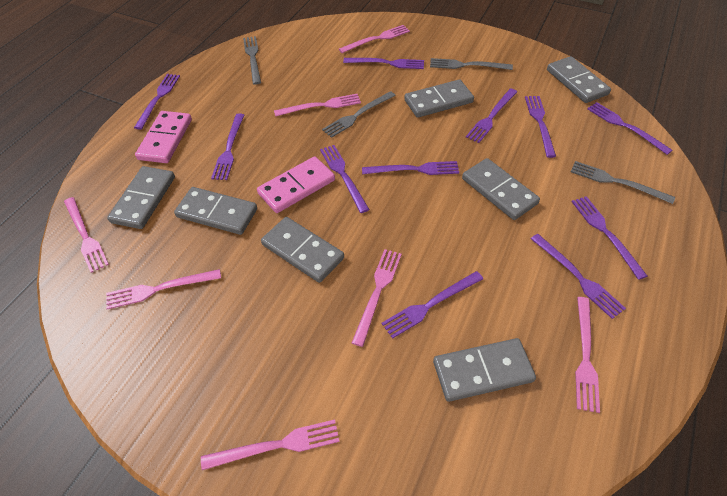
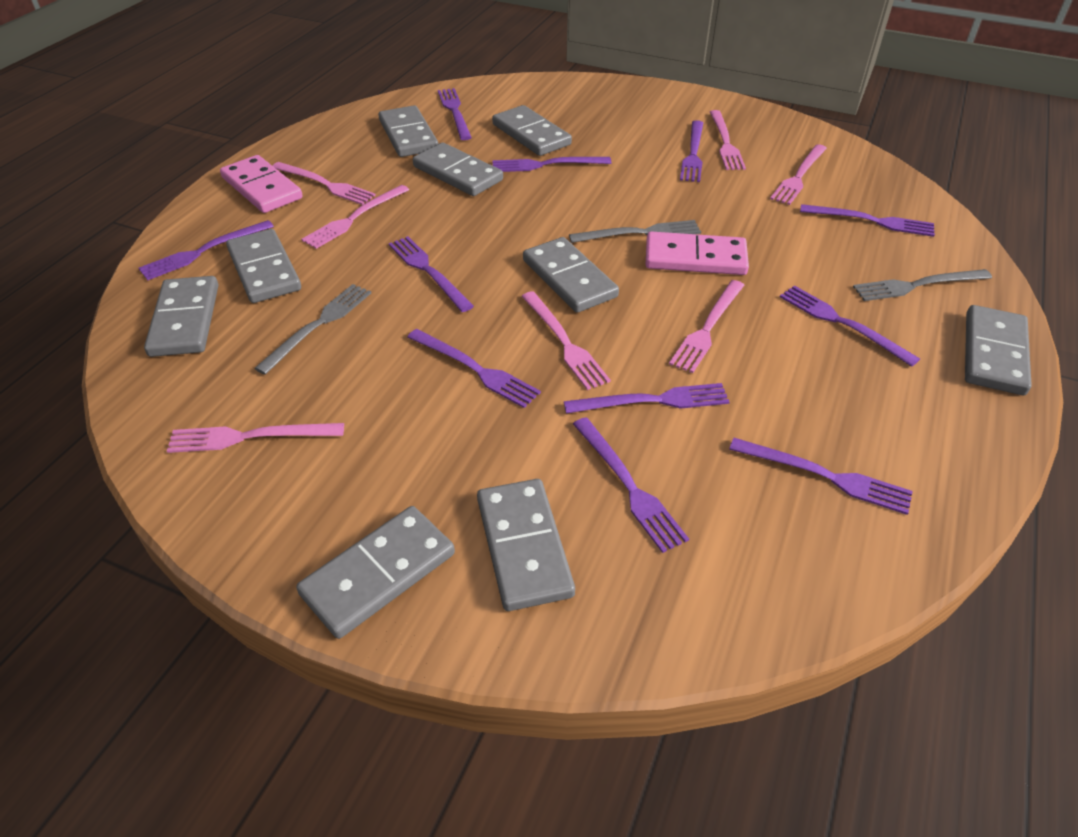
grey domino: 7 -> 9
grey fork: 4 -> 3

